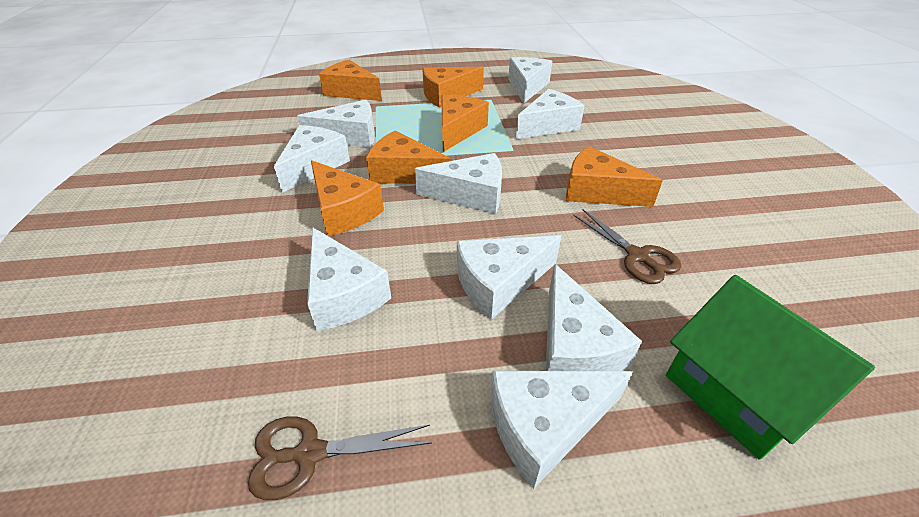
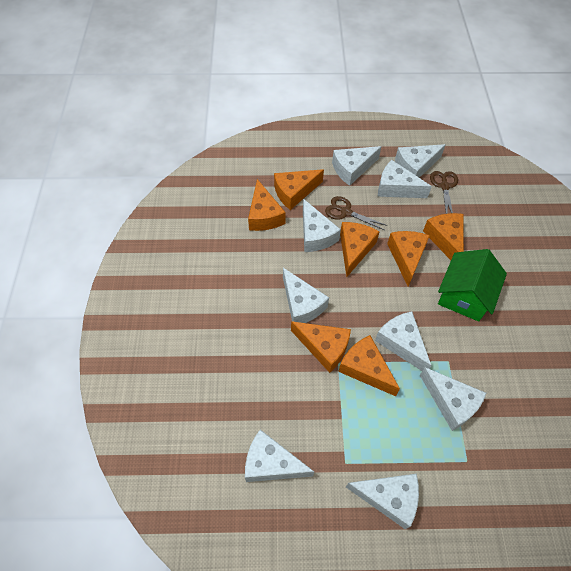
orange cheese: 6 -> 7

